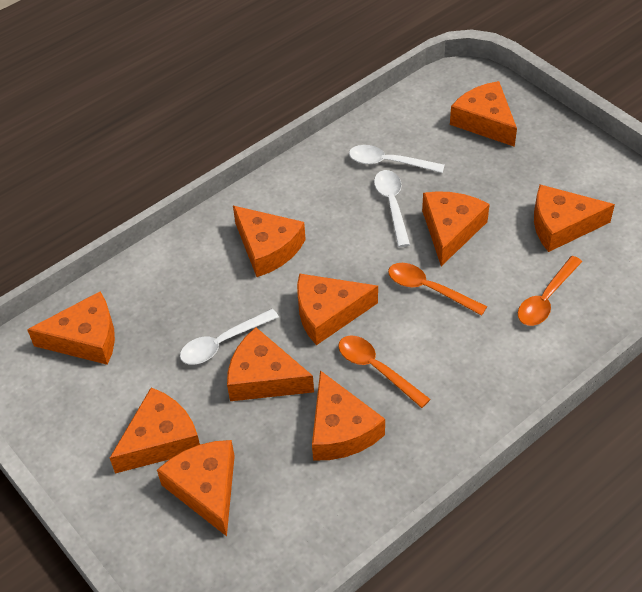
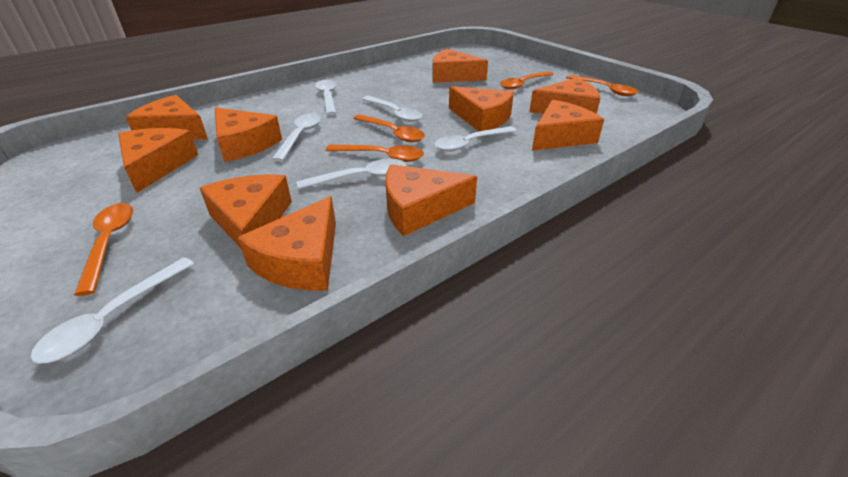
orange spoon: 3 -> 5
white spoon: 3 -> 6

